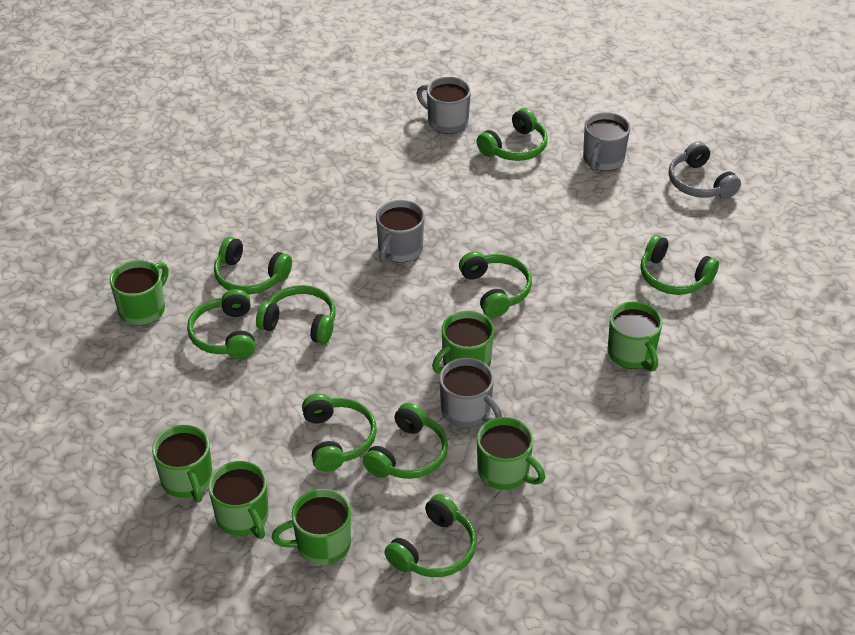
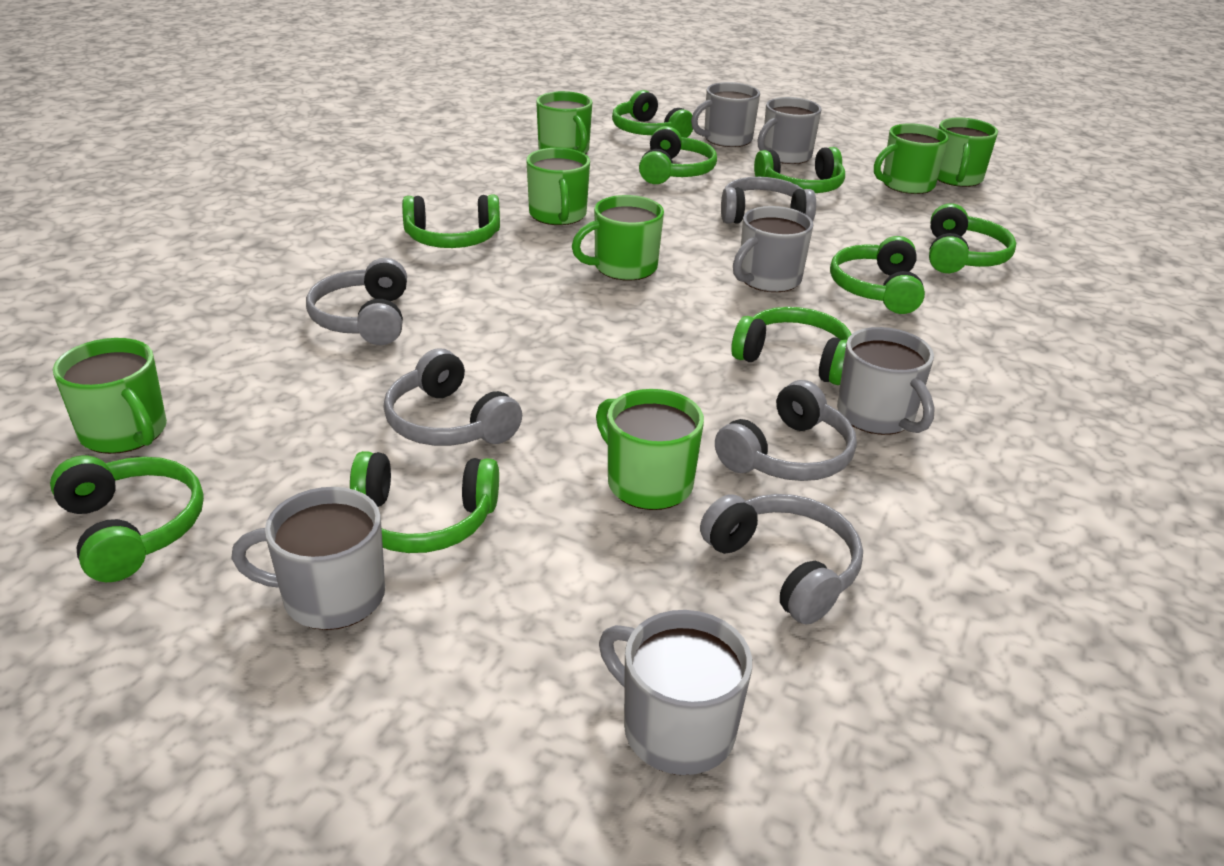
grey headphones: 1 -> 5
grey mug: 4 -> 6

